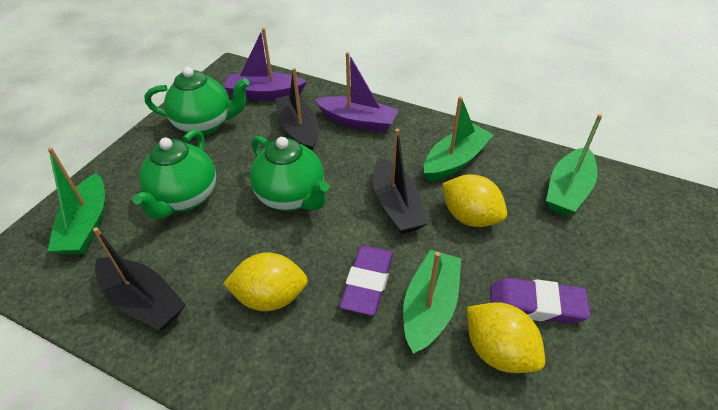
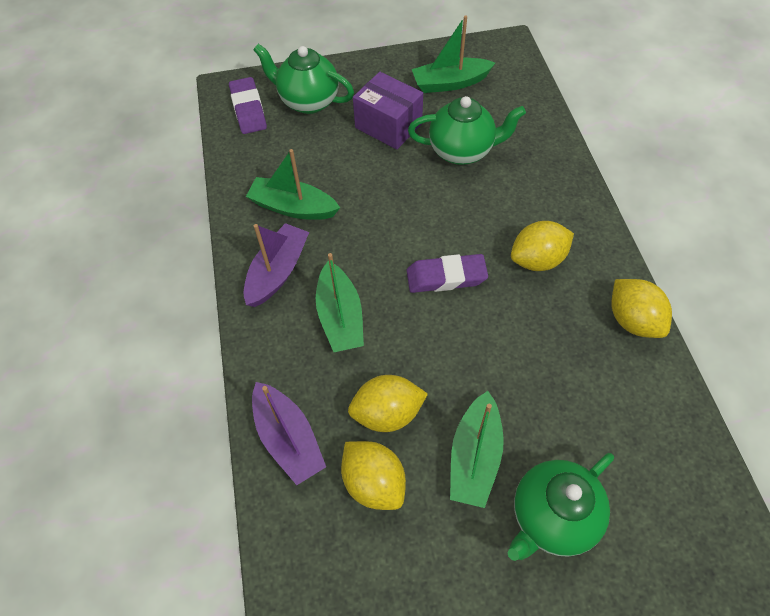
black boat: 3 -> 0
purple box: 0 -> 1
yellow lemon: 3 -> 4

